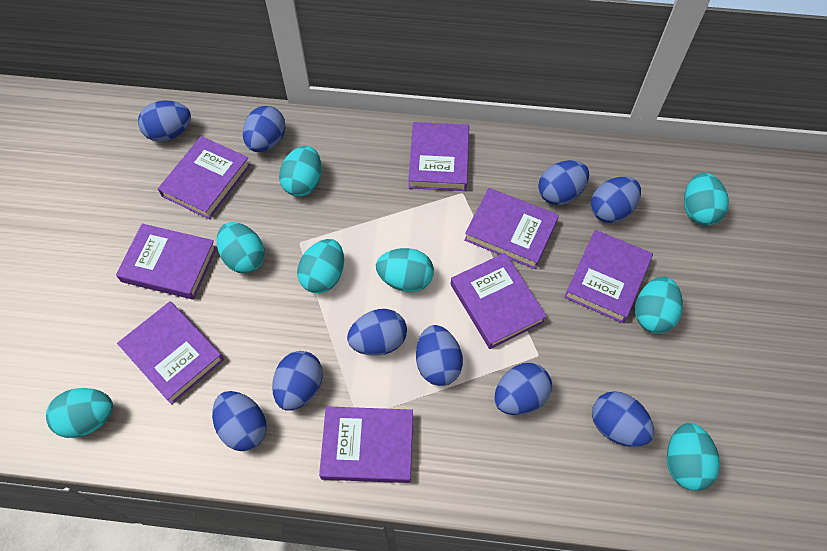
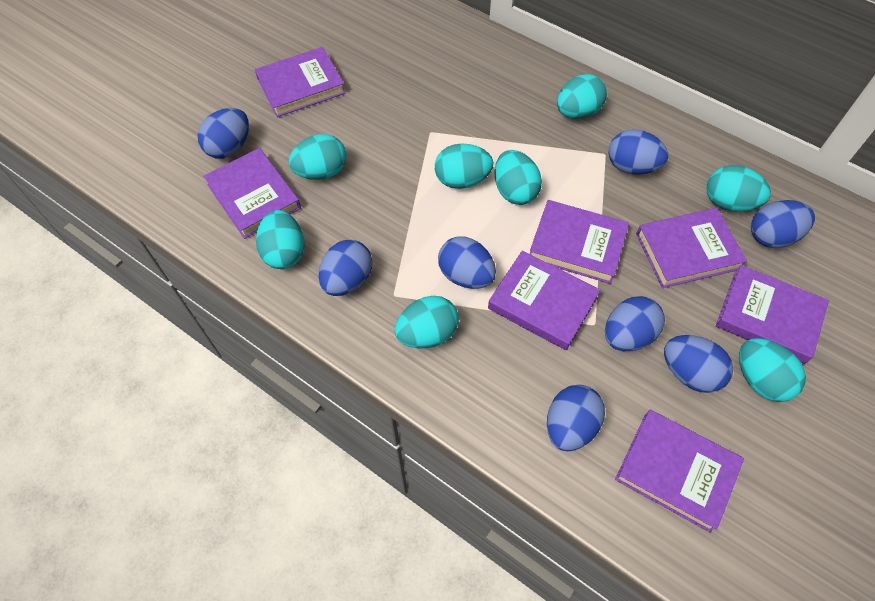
blue egg: 10 -> 8
purple book: 8 -> 7

